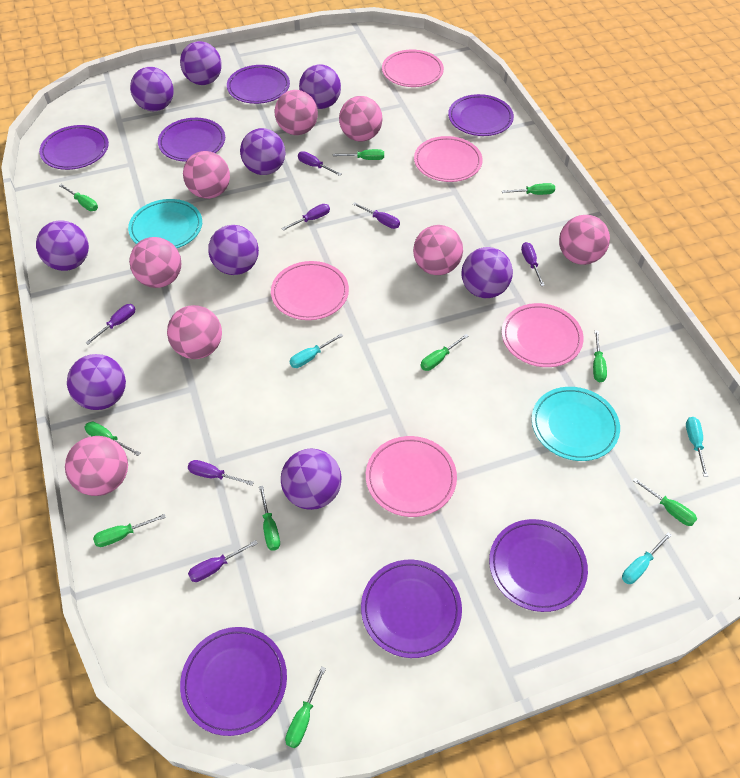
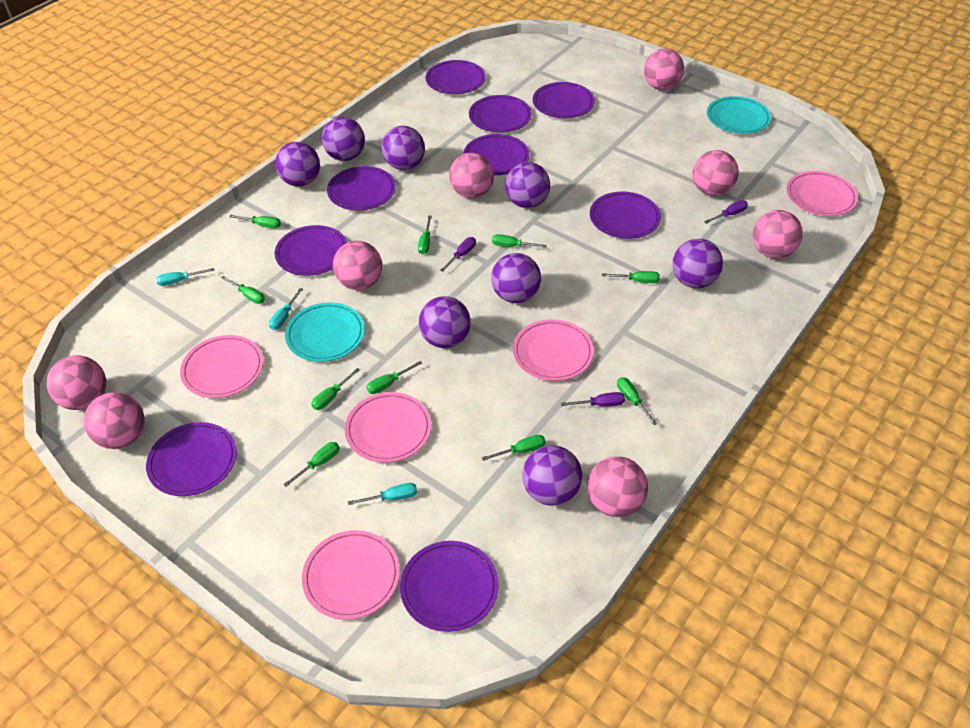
purple ball: 9 -> 8
purple plate: 7 -> 9
purple screwdriver: 7 -> 3

